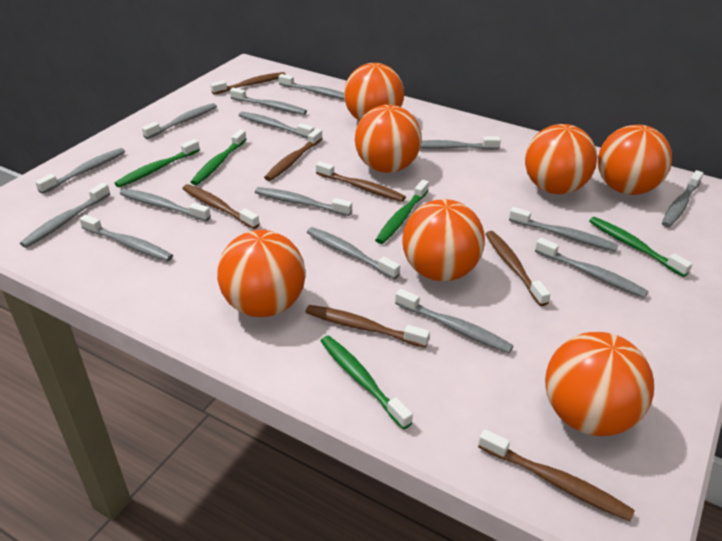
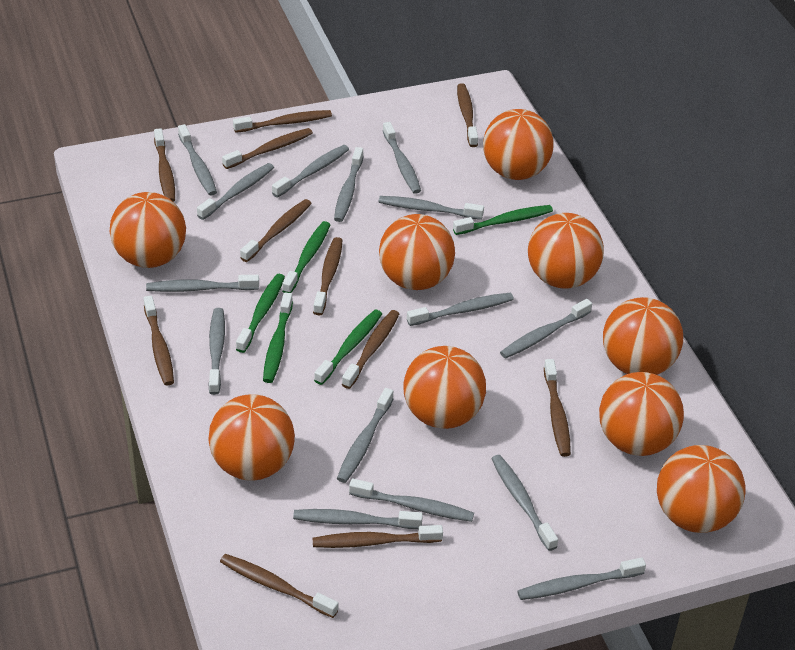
brown toothbrush: 7 -> 11
orange ball: 7 -> 9

